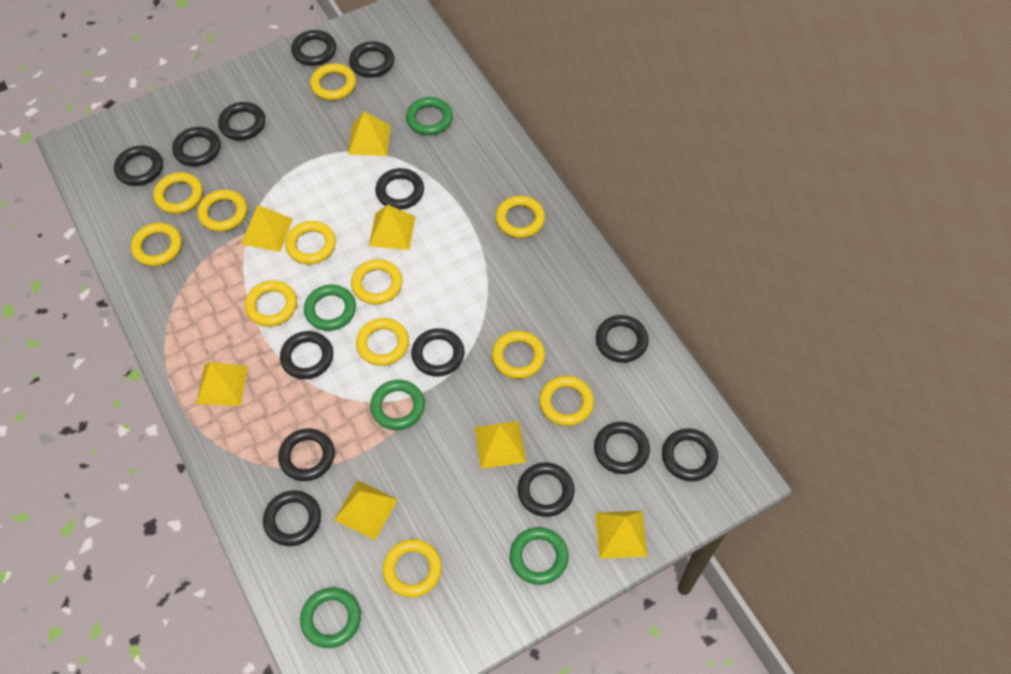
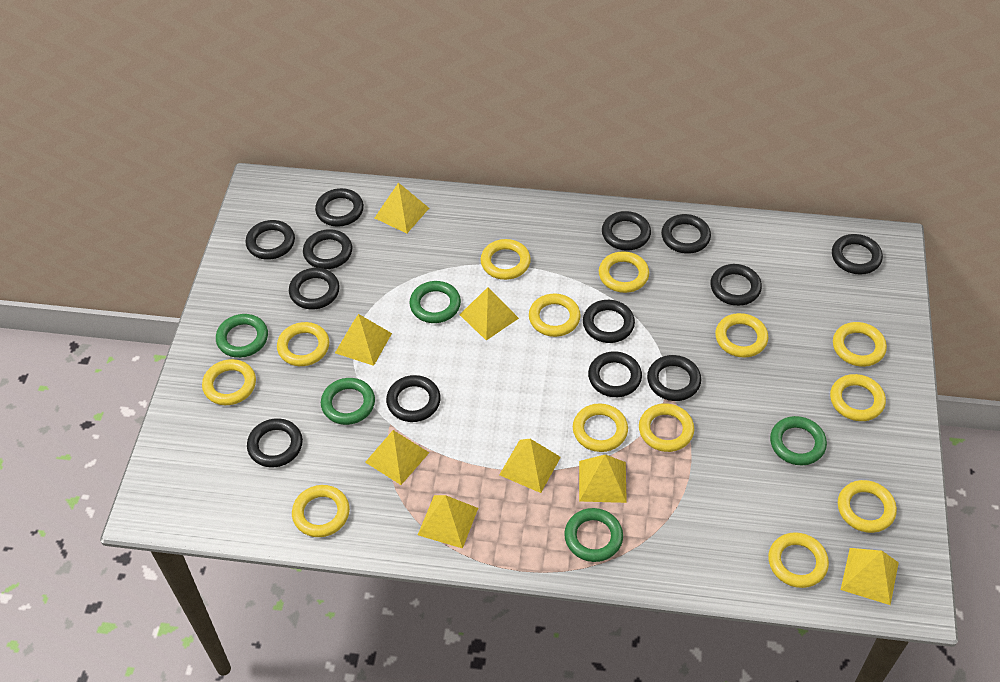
black ring: 14 -> 13
yellow pyramid: 7 -> 8
yellow ring: 12 -> 13

